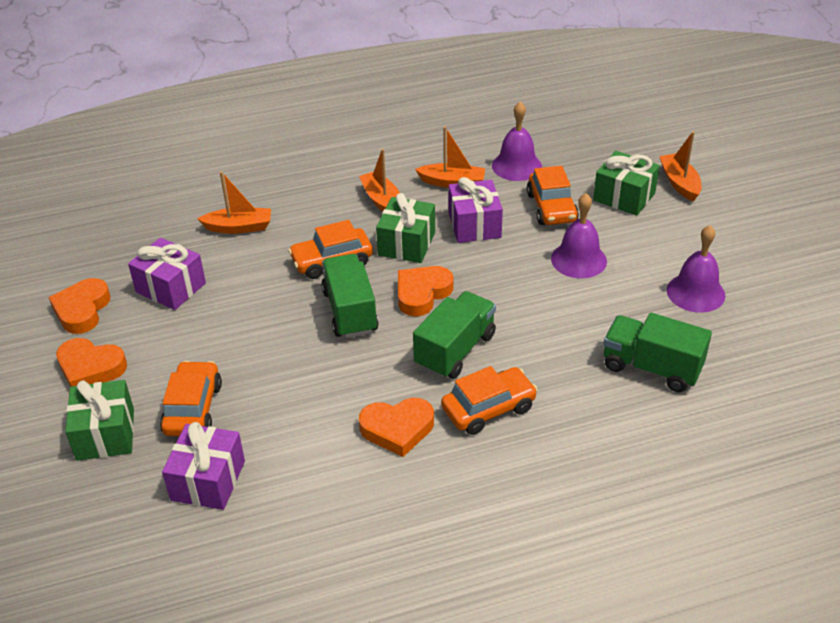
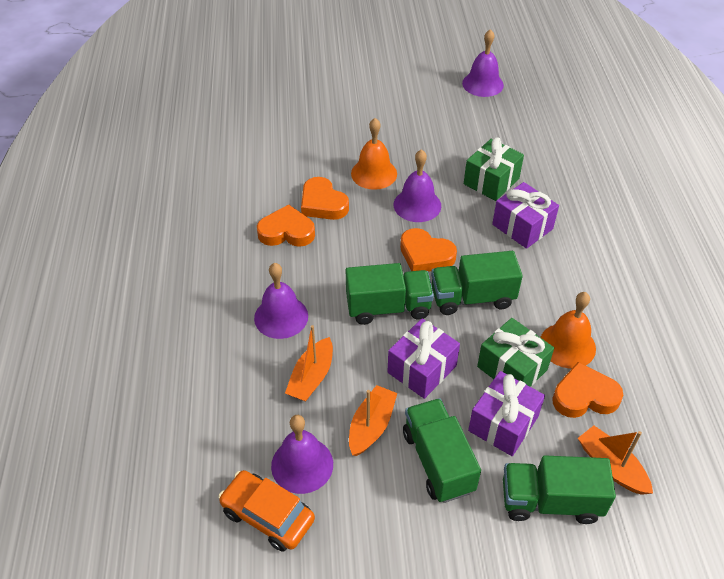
green gift: 3 -> 2
green truck: 3 -> 4
orange bell: 0 -> 2
orange boat: 4 -> 3
orange car: 4 -> 1
purple bell: 3 -> 4

